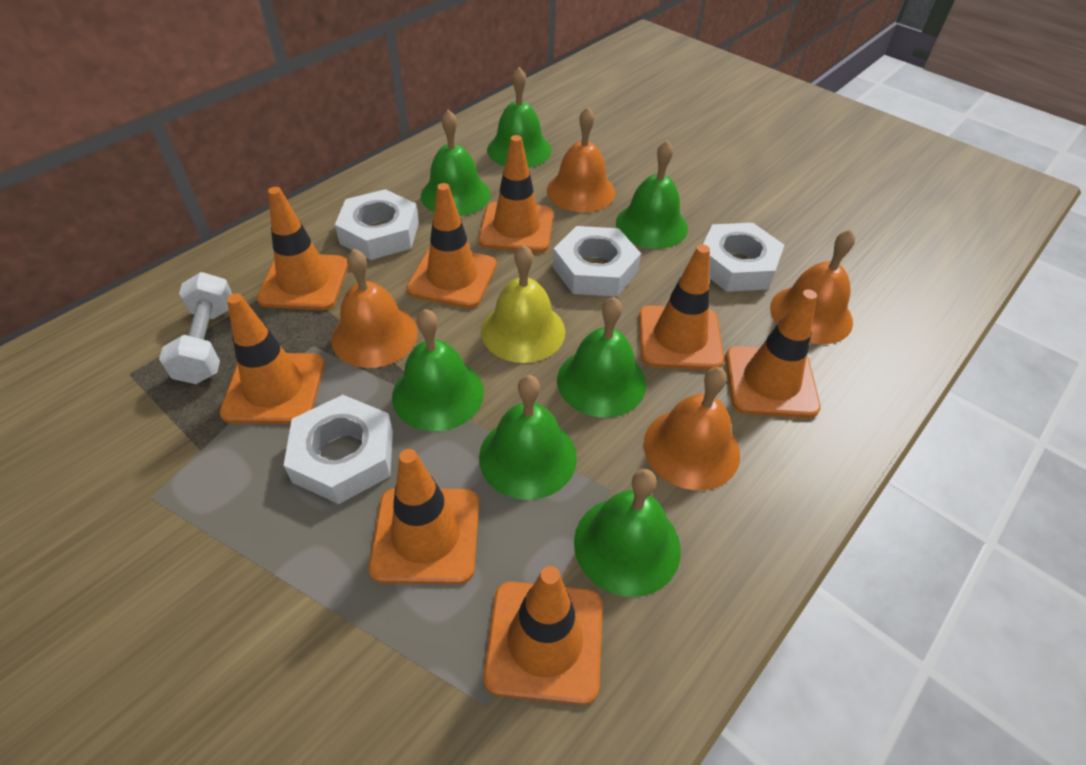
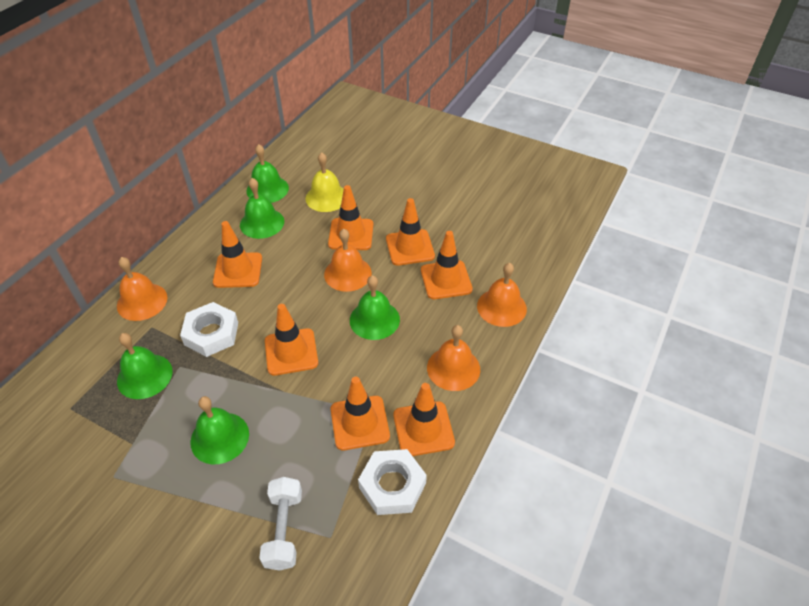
green bell: 7 -> 5
orange traffic cone: 8 -> 7
white nut: 4 -> 2

